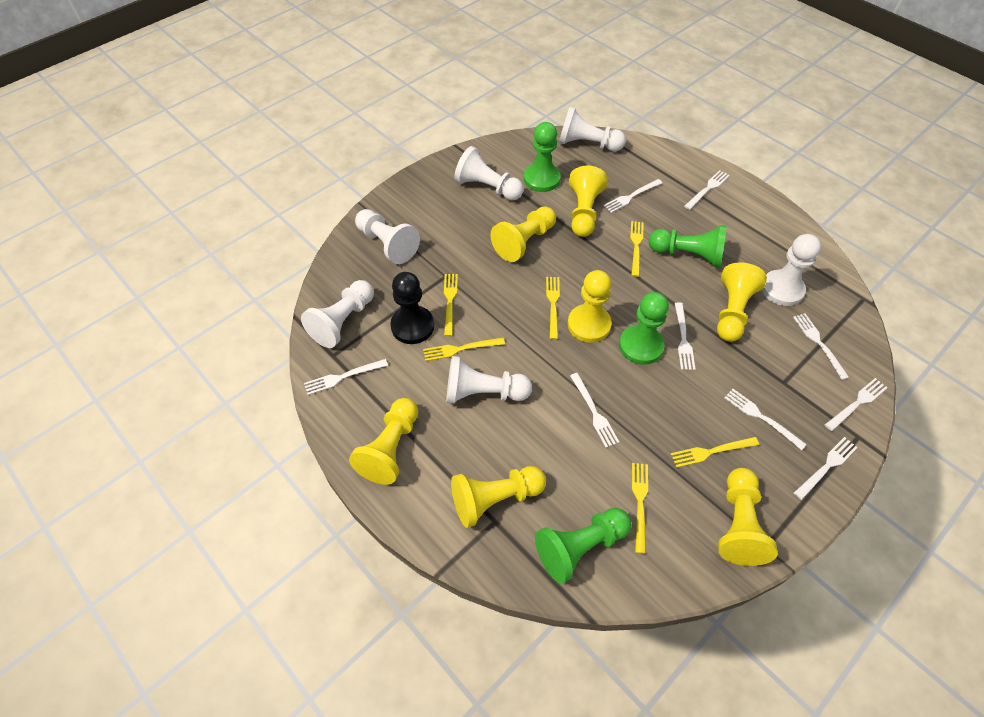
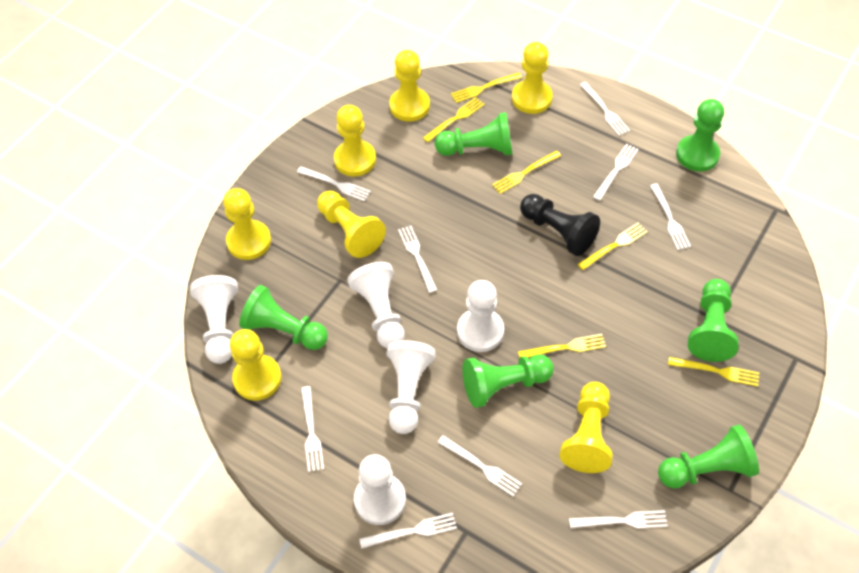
green pawn: 4 -> 6
white pawn: 6 -> 5

